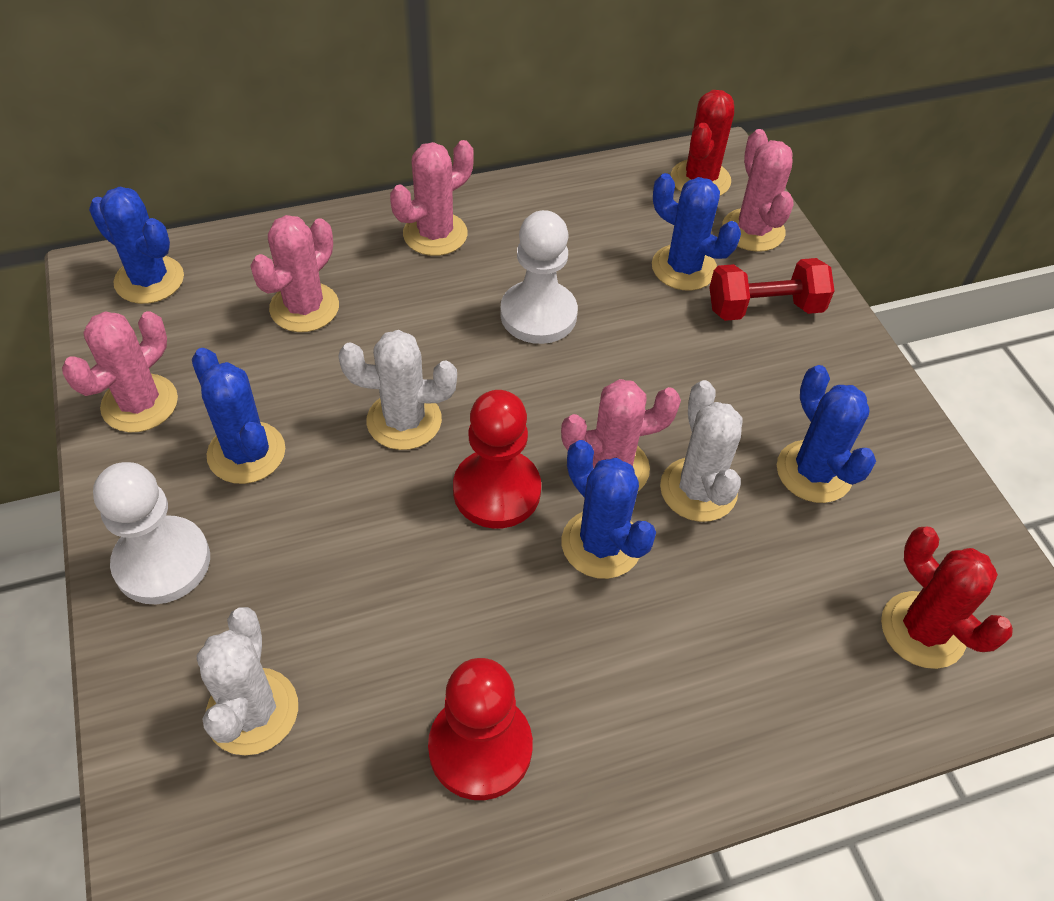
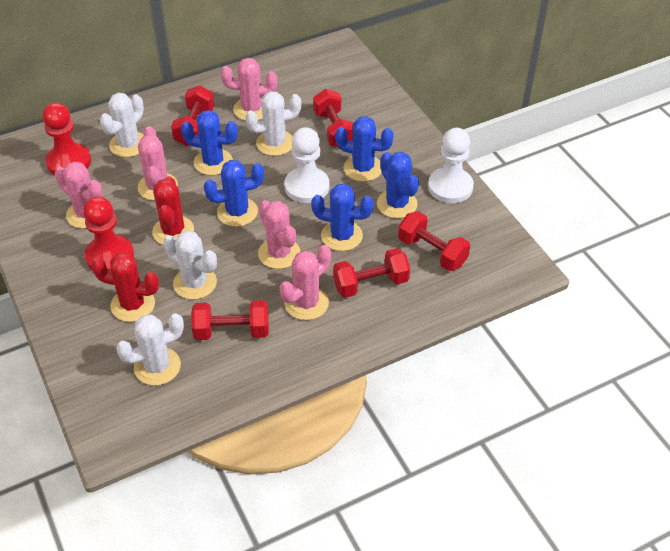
red dumbbell: 1 -> 5
white cactus: 3 -> 4

